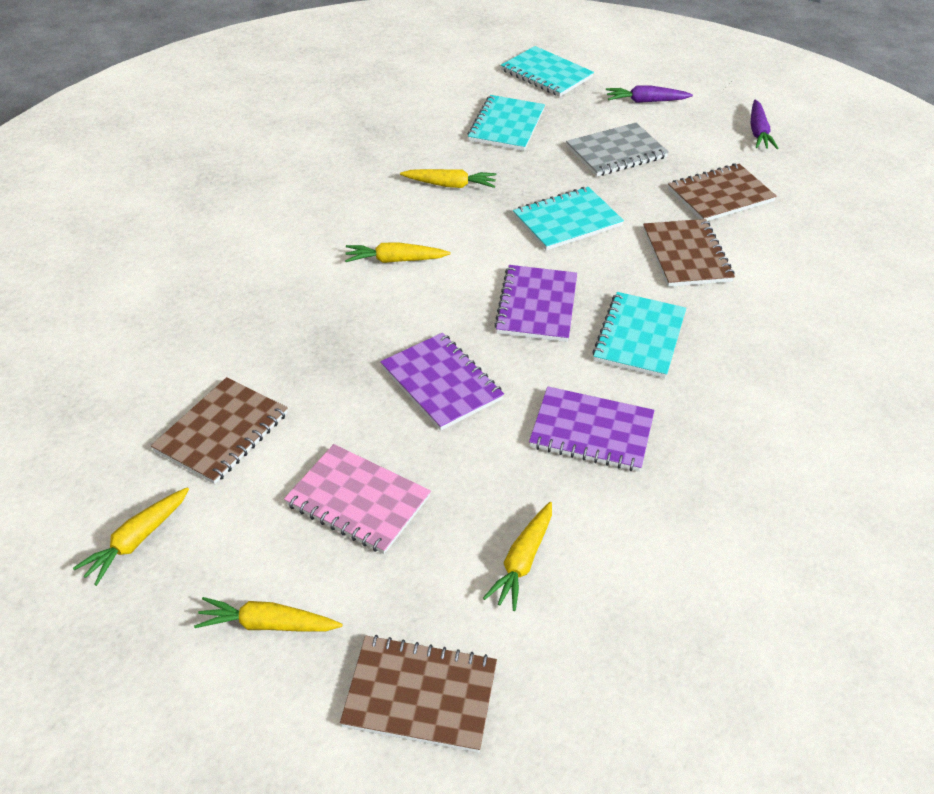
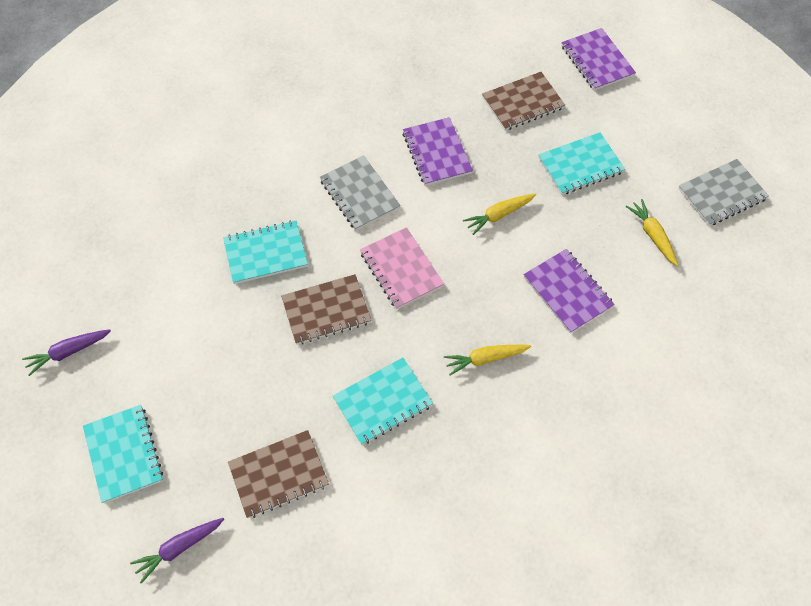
brown notebook: 4 -> 3
grey notebook: 1 -> 2
yellow carrot: 5 -> 3

